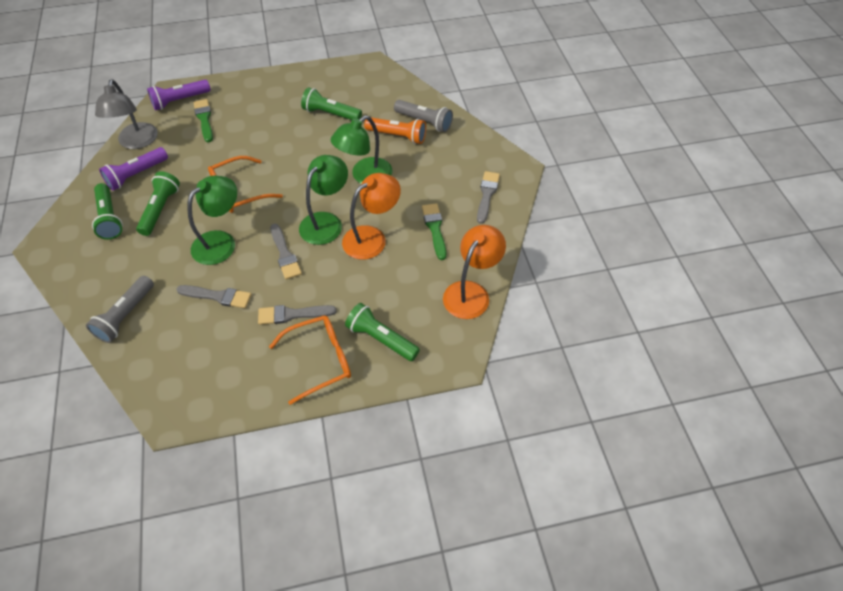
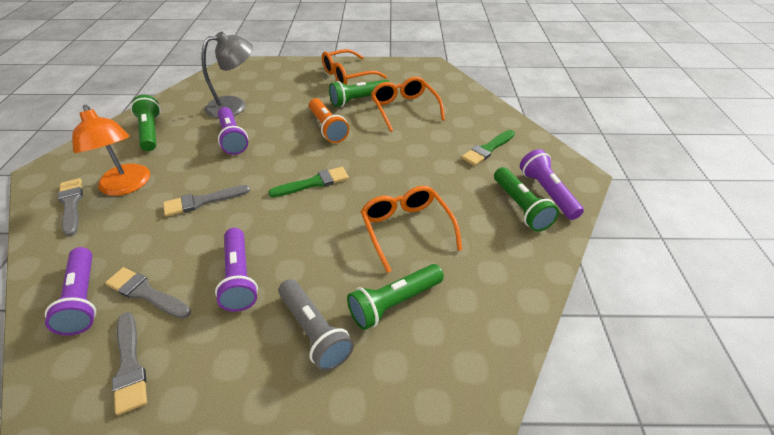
green lamp: 3 -> 0
grey flashlight: 2 -> 1
orange glasses: 2 -> 3
orange lamp: 2 -> 1
purple flashlight: 2 -> 4

